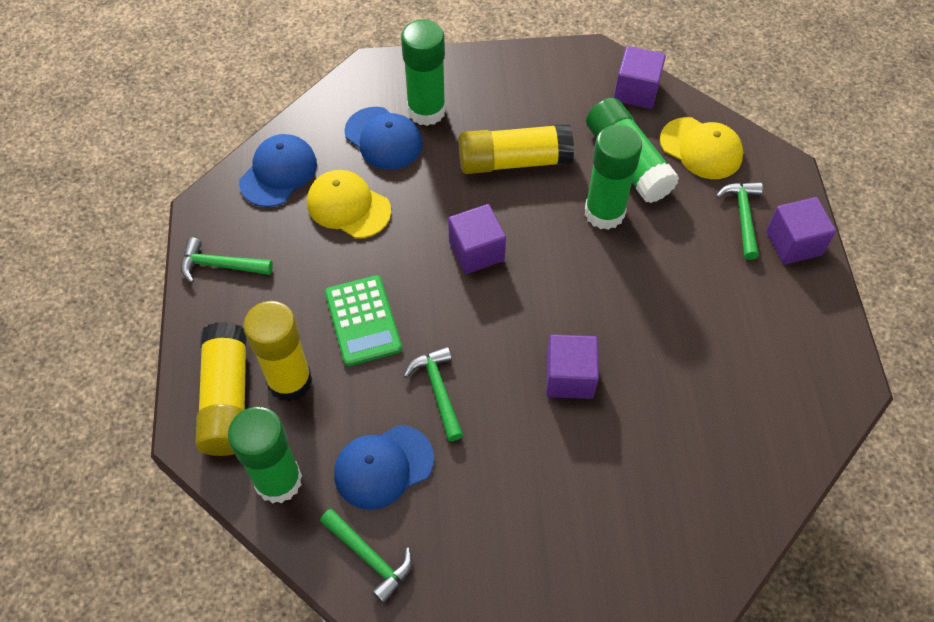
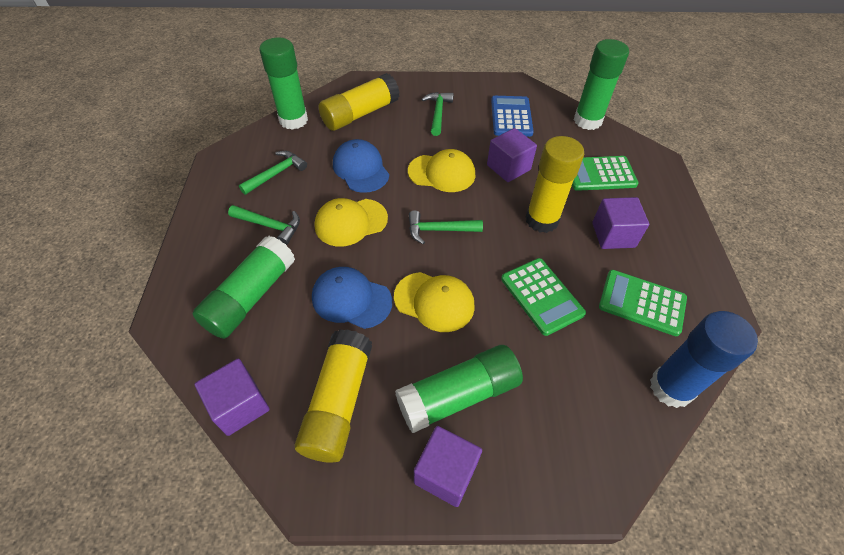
blue calculator: 0 -> 1
blue cap: 3 -> 2
blue glue stick: 0 -> 1
green calculator: 1 -> 3
yellow cap: 2 -> 3

